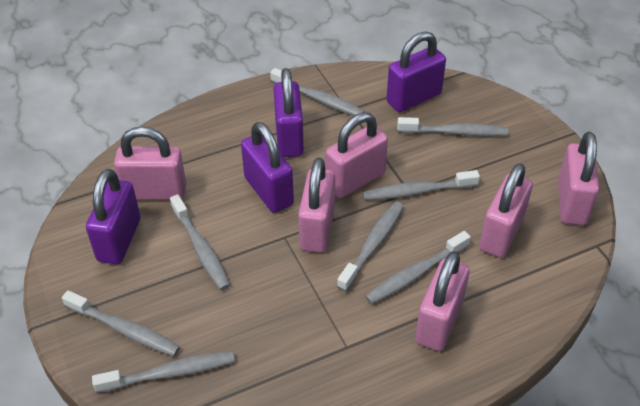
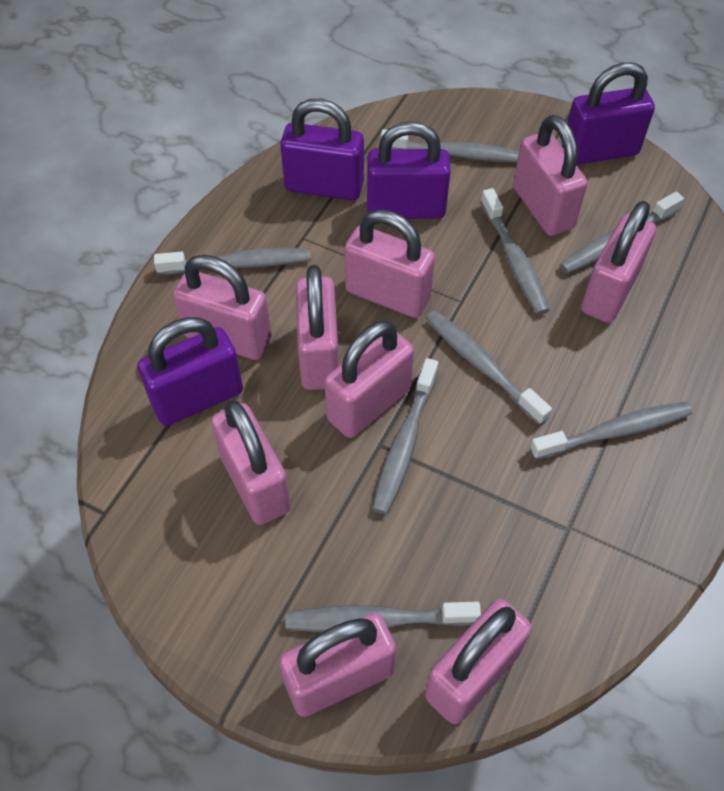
pink padlock: 6 -> 9

